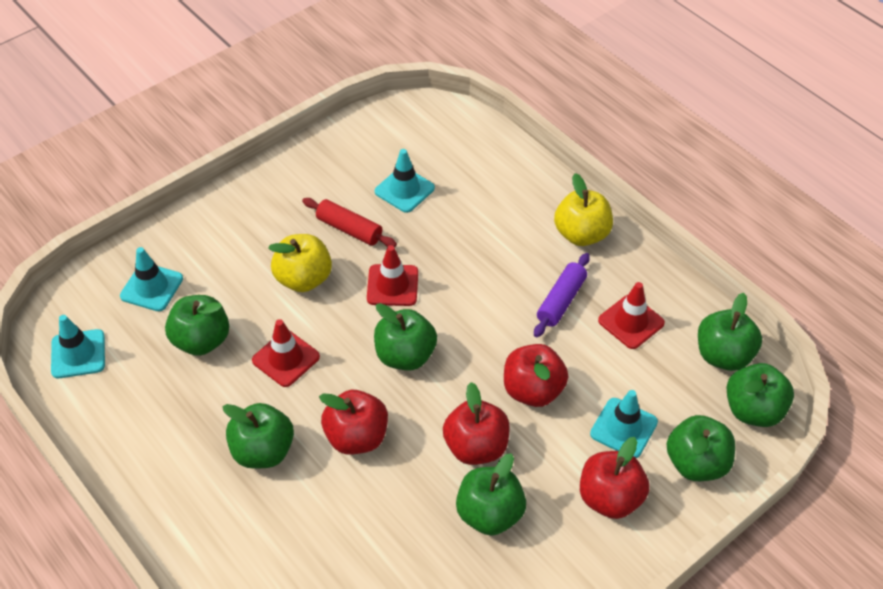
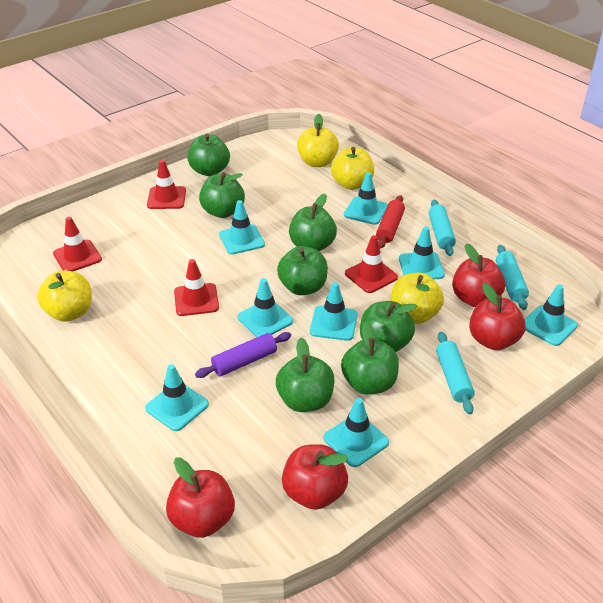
red traffic cone: 3 -> 4
turquoise rolling pin: 0 -> 3
turquoise traffic cone: 4 -> 8
yellow apple: 2 -> 4

